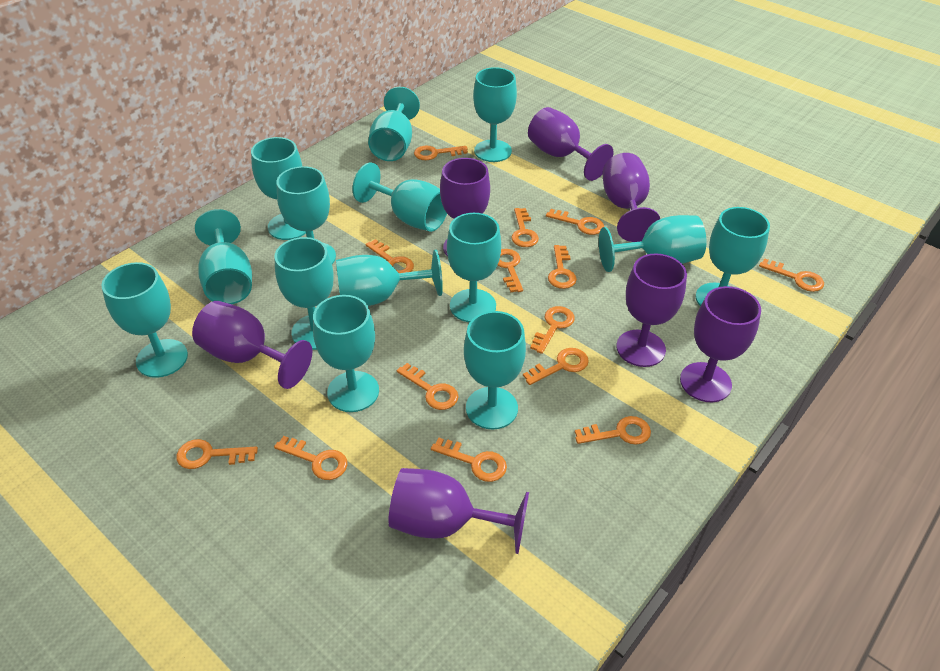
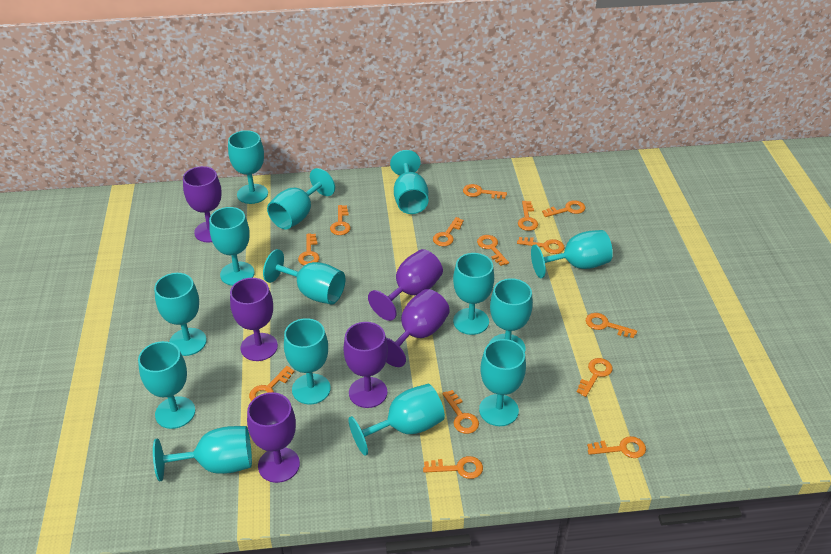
purple goblet: 7 -> 6

